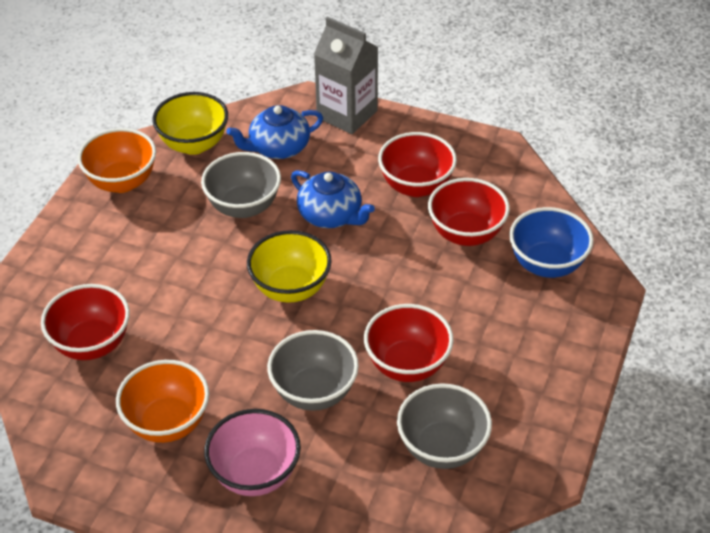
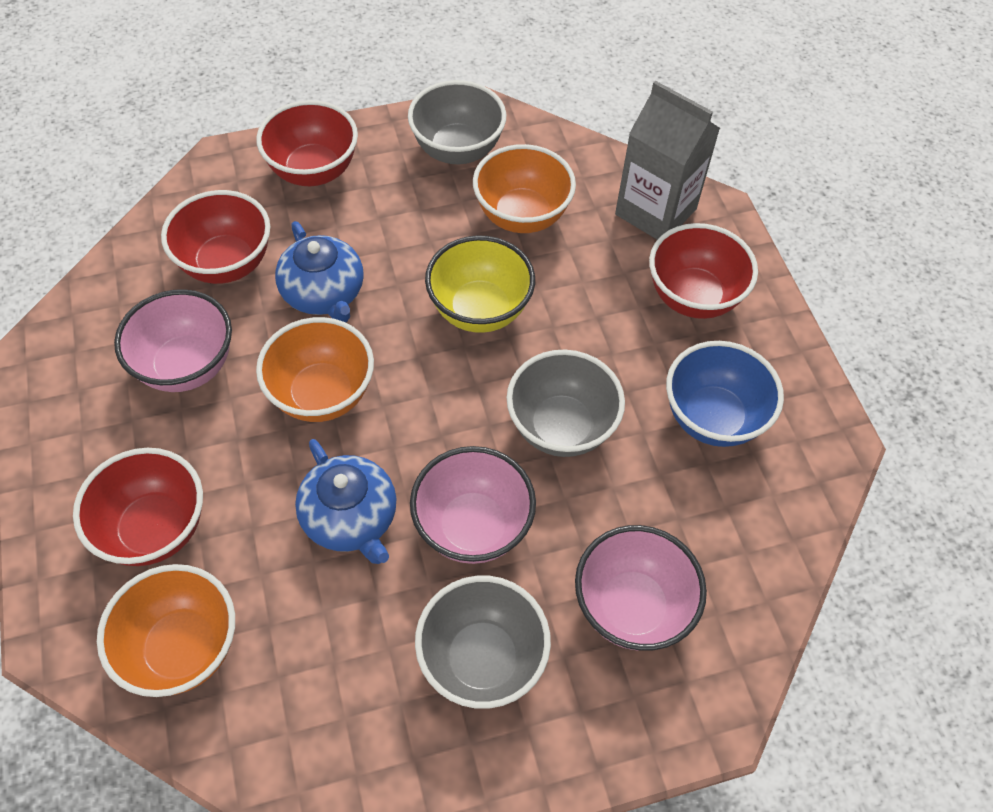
orange bowl: 2 -> 3
pink bowl: 1 -> 3
yellow bowl: 2 -> 1

